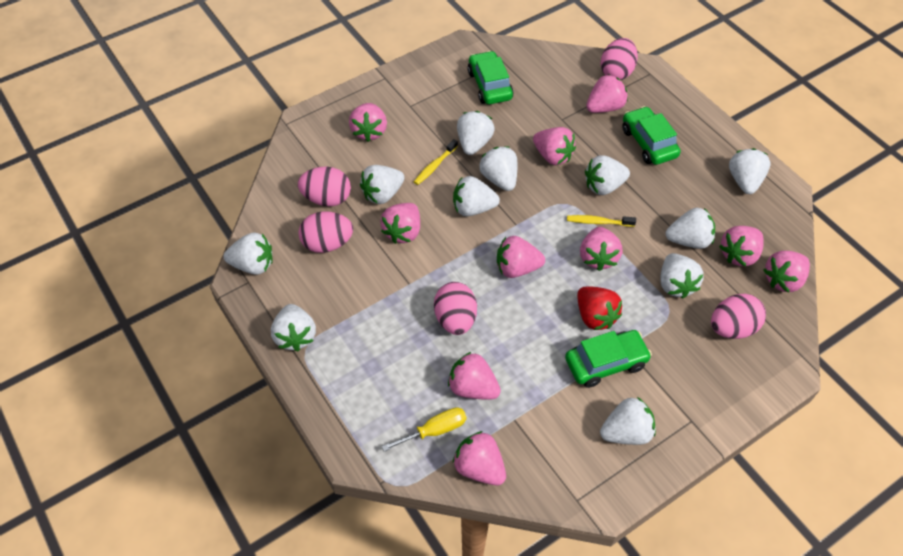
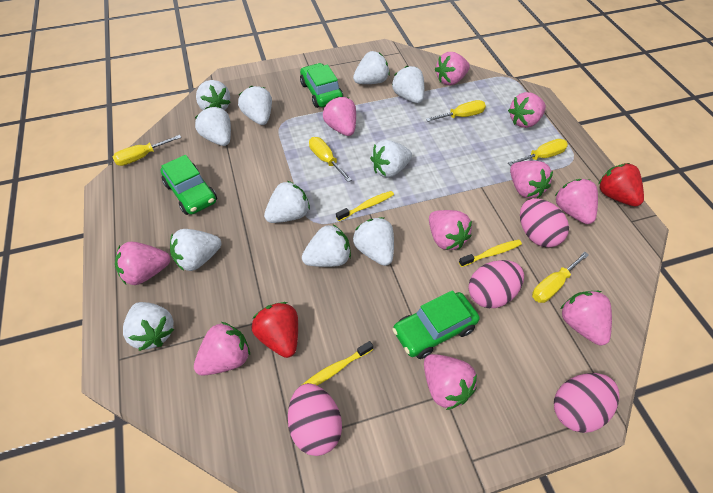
pink egg: 5 -> 4
red strawberry: 1 -> 2
yellow screwdriver: 1 -> 5
yellow toothbrush: 2 -> 3

